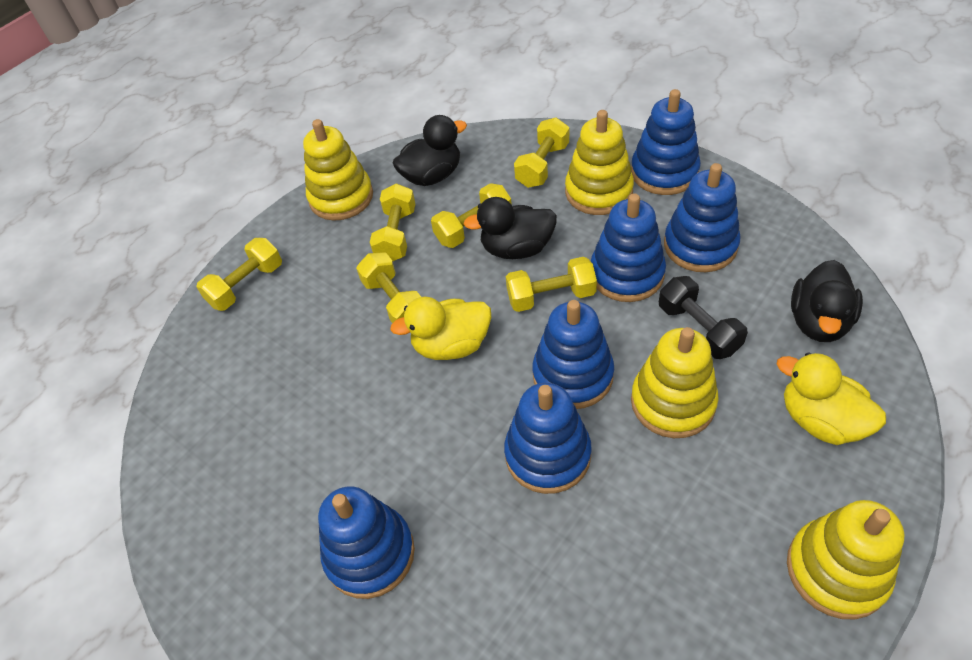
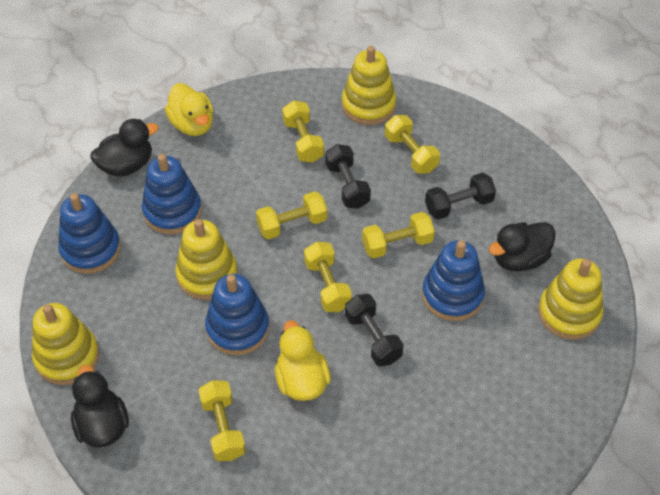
black dumbbell: 1 -> 3
blue stacking toy: 6 -> 4

